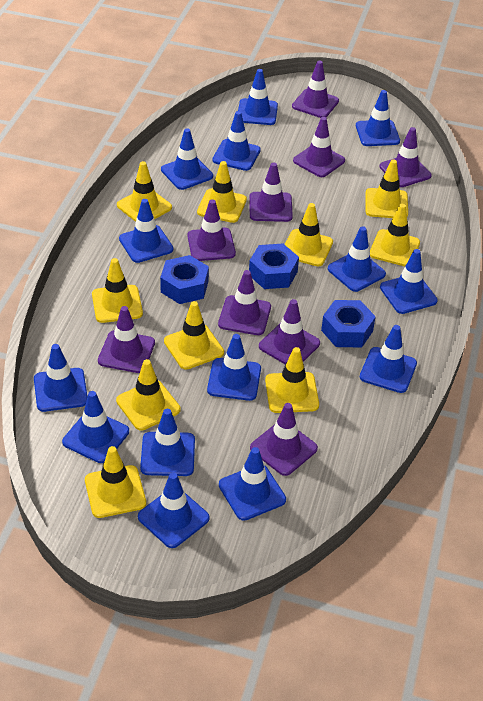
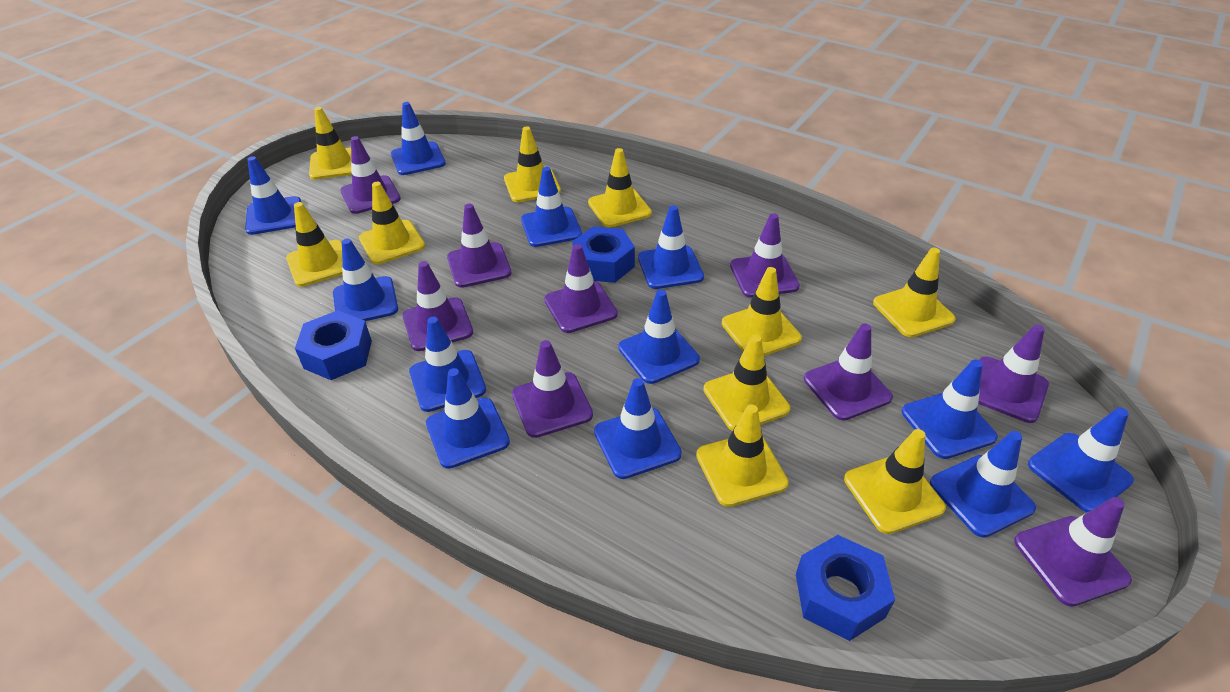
blue traffic cone: 14 -> 12

